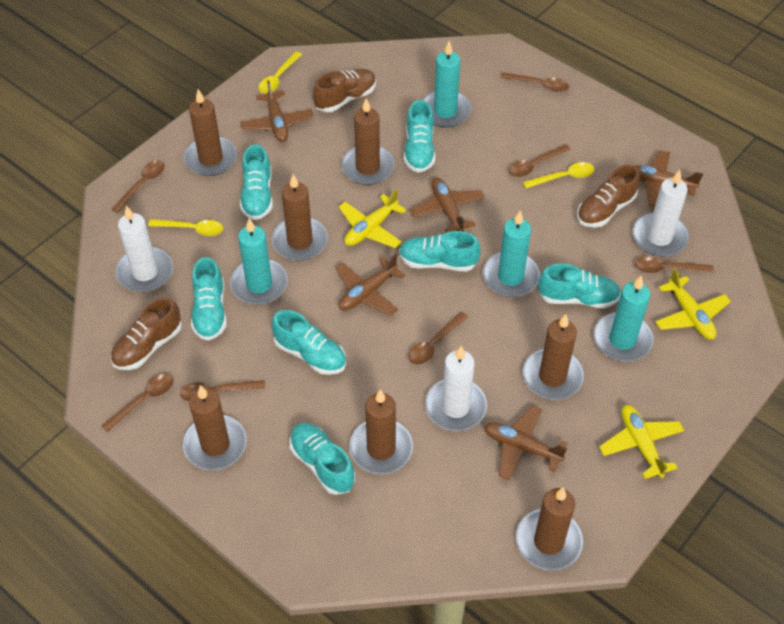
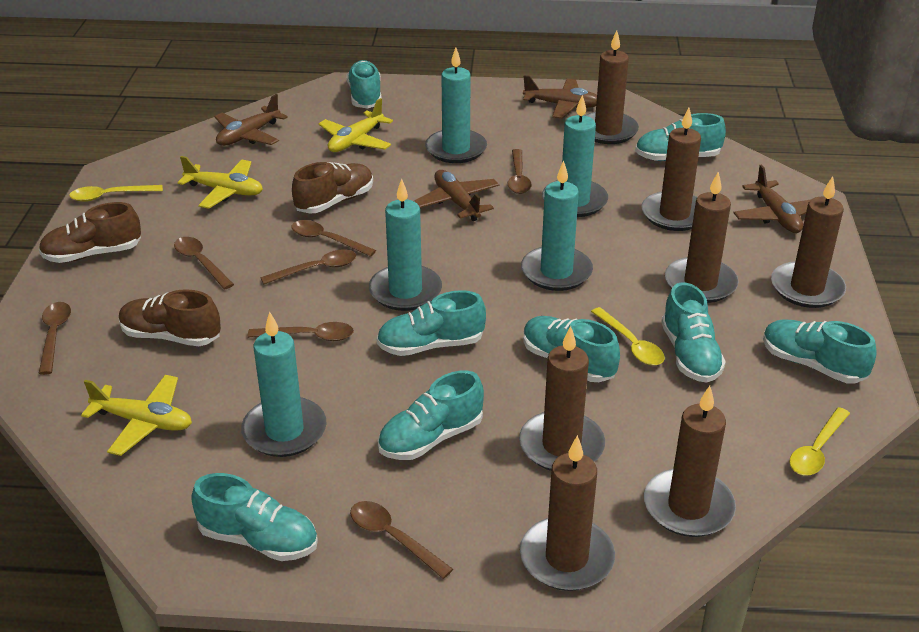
brown plane: 5 -> 4
turquoise candle: 4 -> 5
turquoise shoe: 7 -> 8
white candle: 3 -> 0

